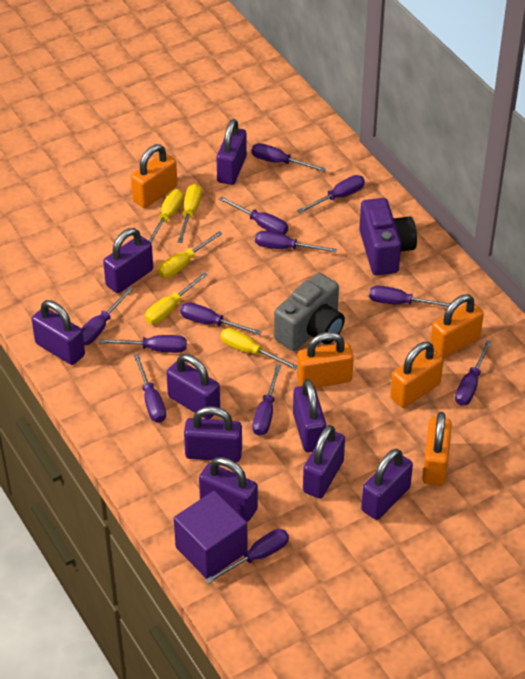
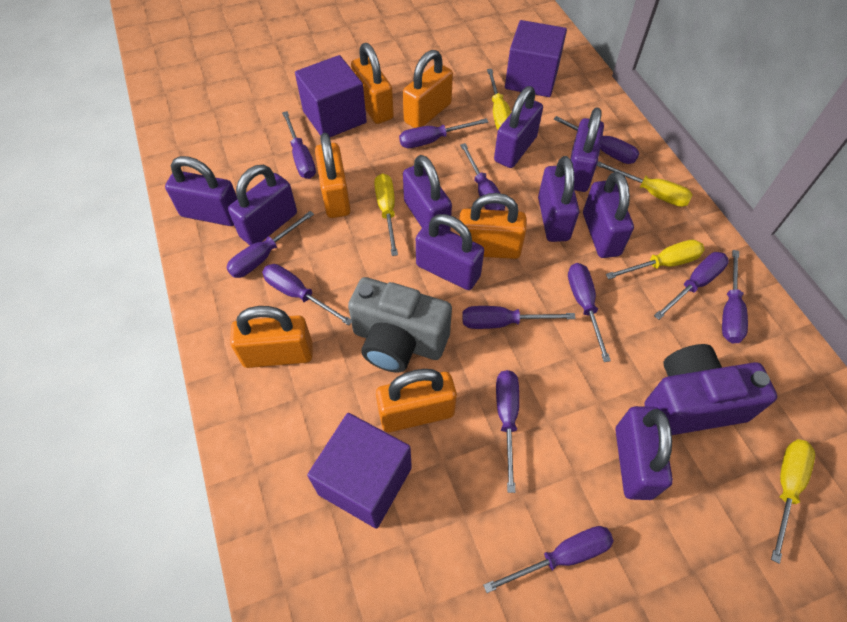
orange padlock: 5 -> 6
purple cube: 1 -> 3

